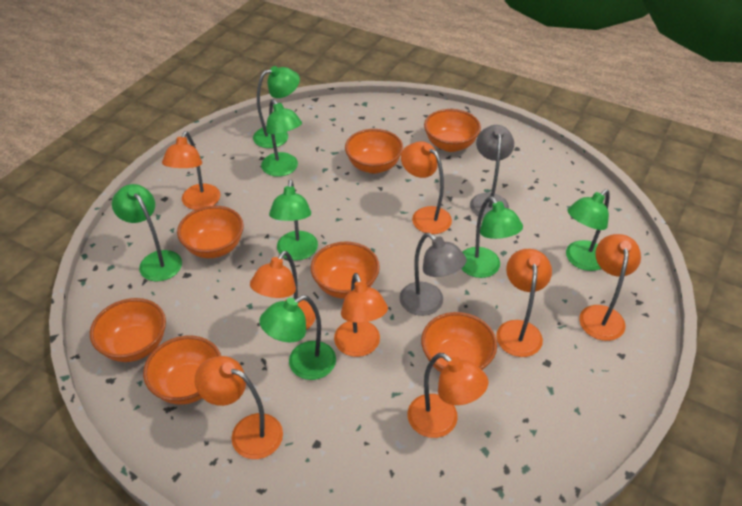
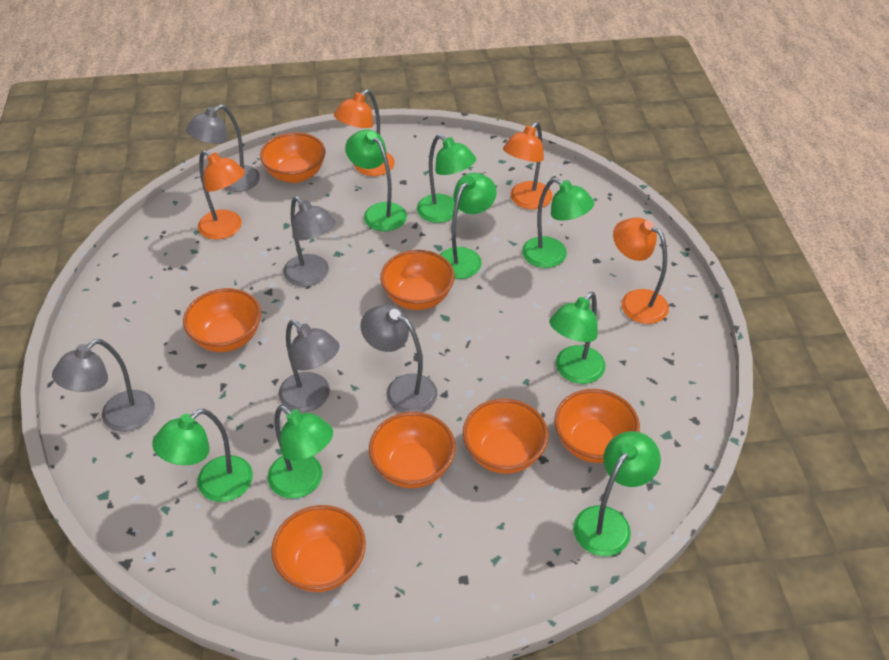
green lamp: 7 -> 8
grey lamp: 2 -> 5
orange lamp: 8 -> 4

